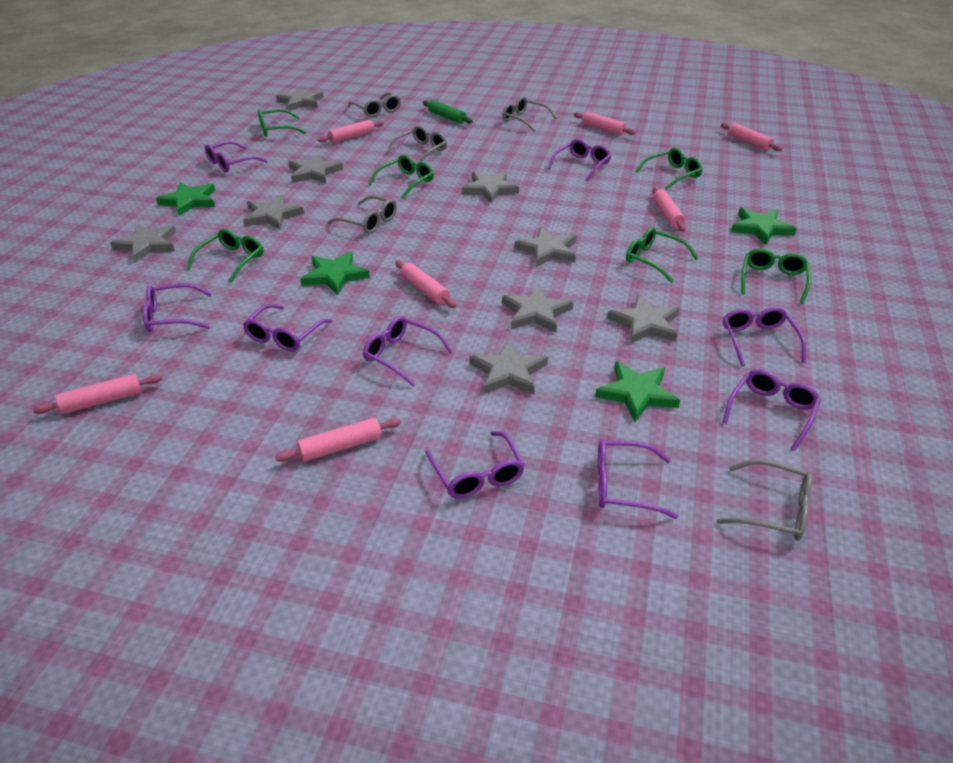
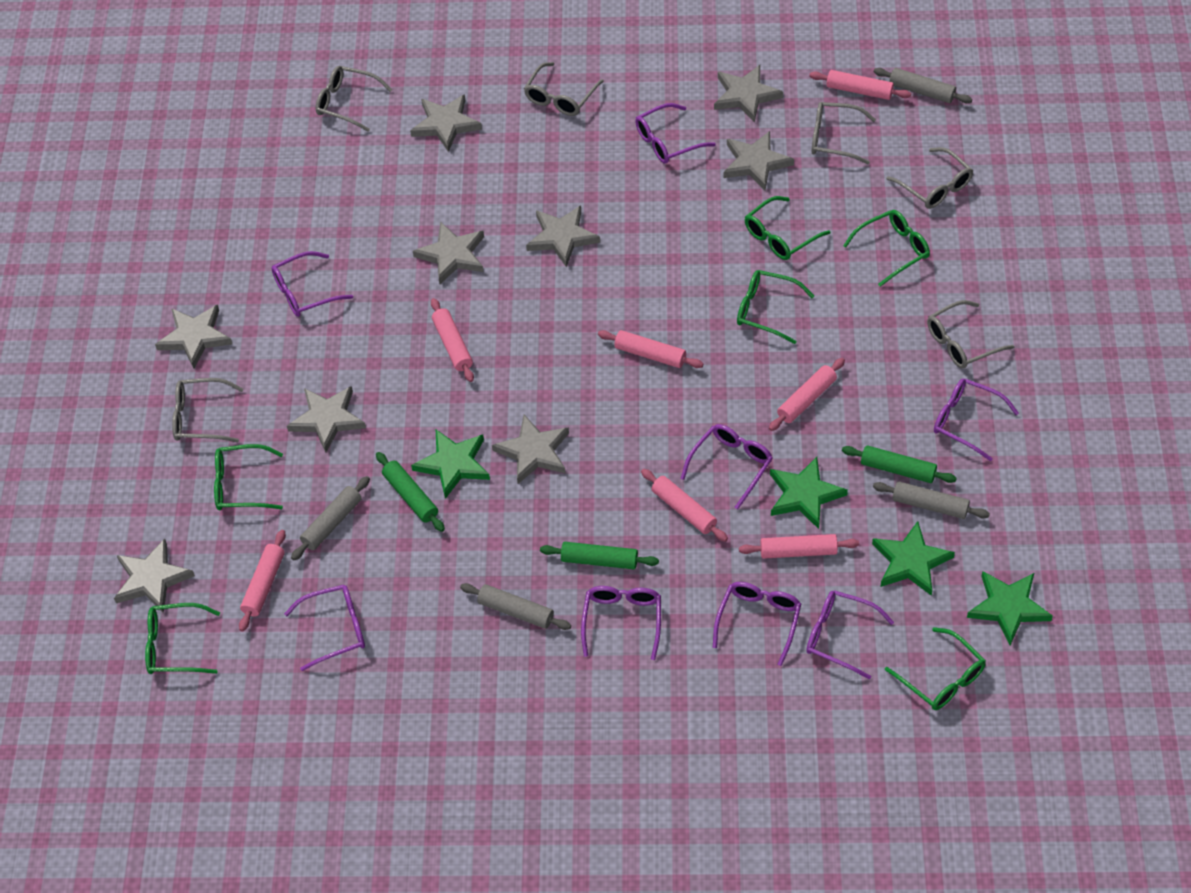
green rolling pin: 1 -> 3
grey glasses: 5 -> 6
grey rolling pin: 0 -> 4
purple glasses: 9 -> 8

